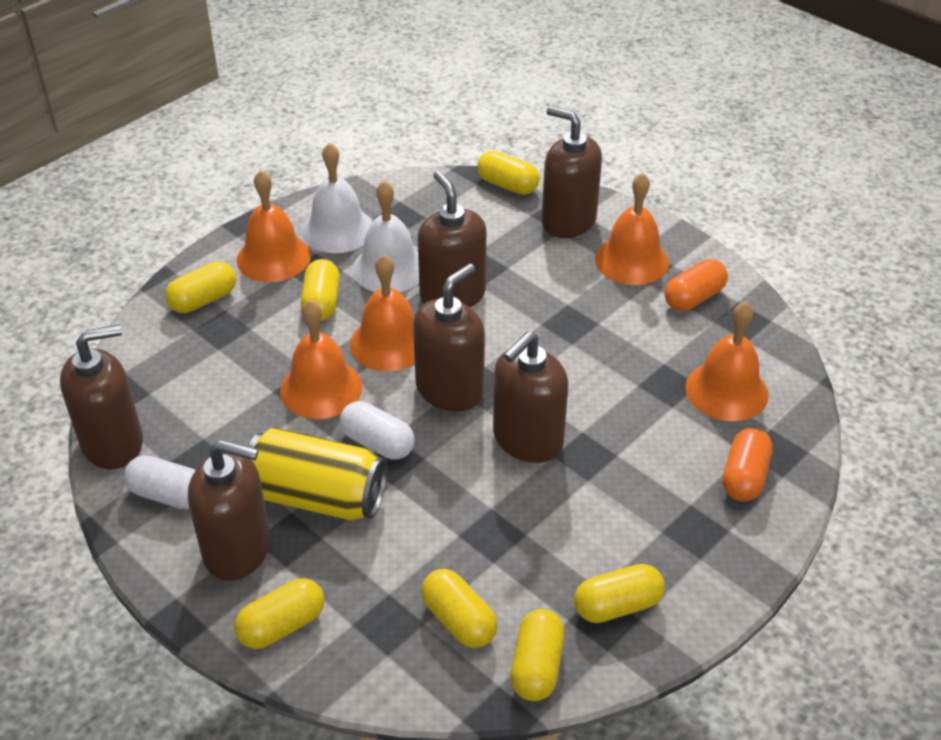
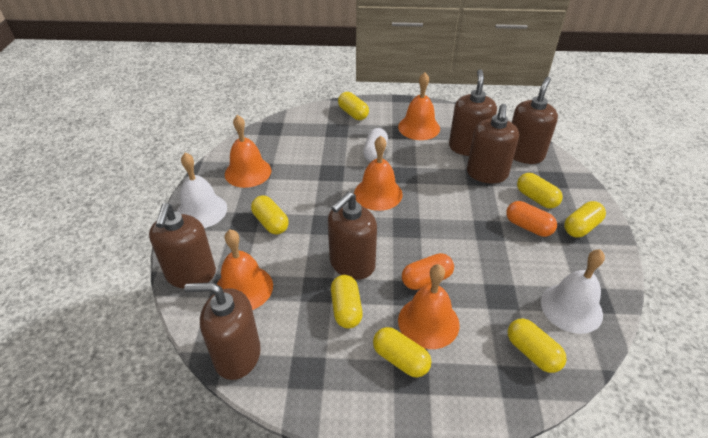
white capsule: 2 -> 1
yellow can: 1 -> 0

